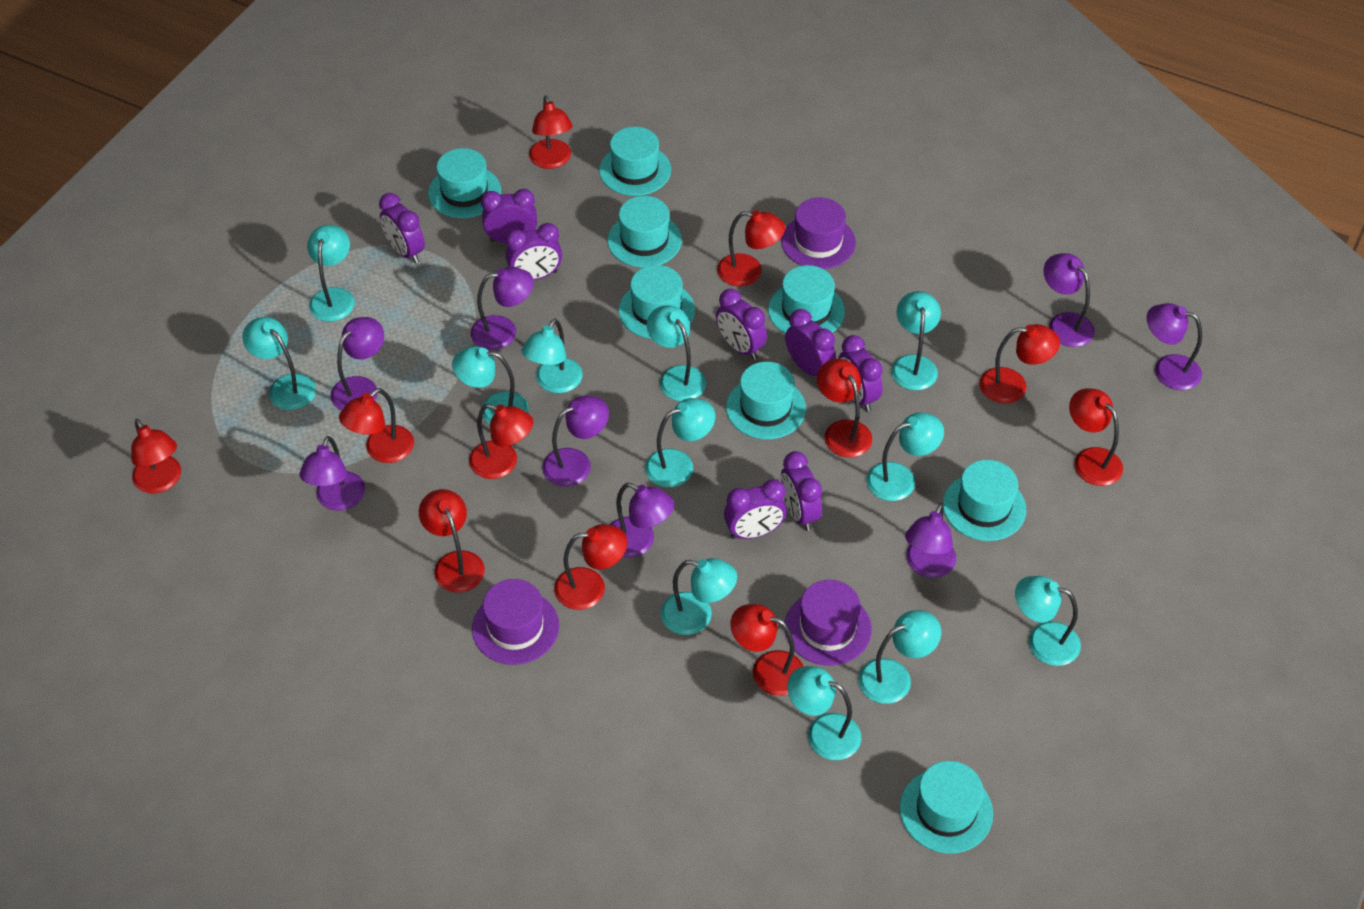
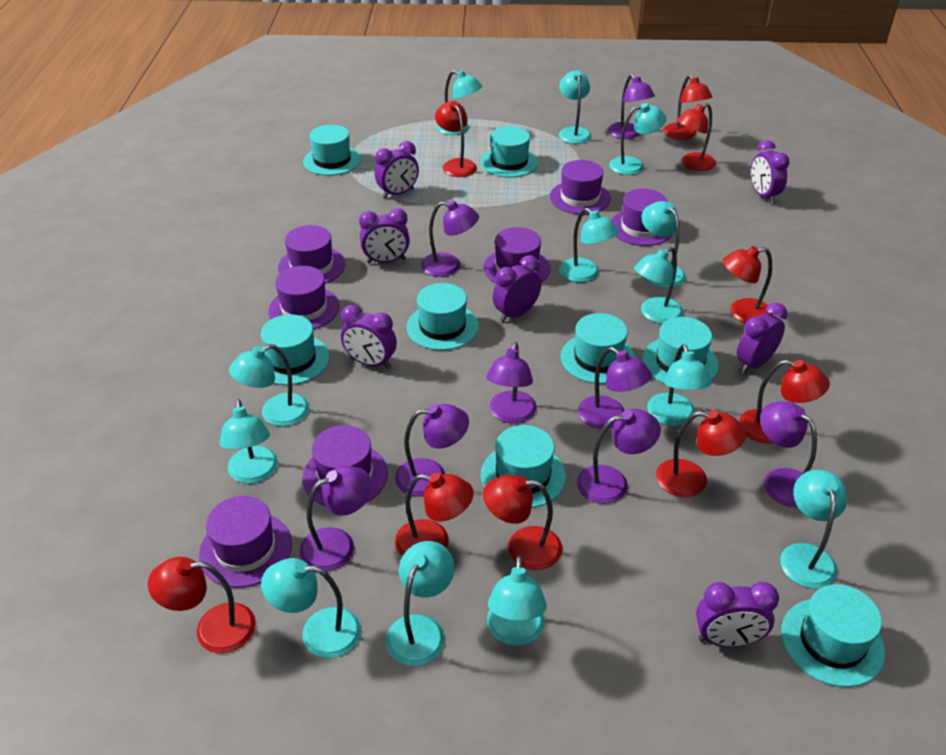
purple clock: 8 -> 7
purple hat: 3 -> 7
red lamp: 11 -> 9
turquoise lamp: 12 -> 13

